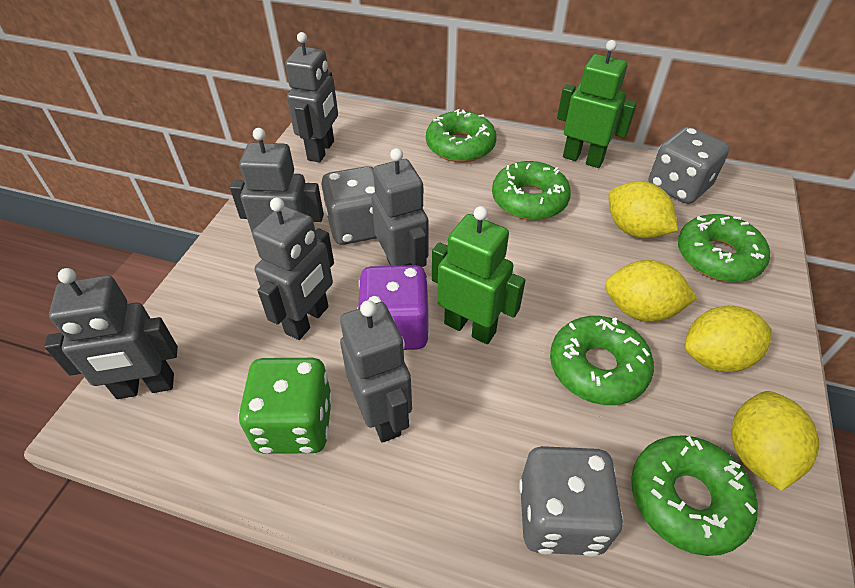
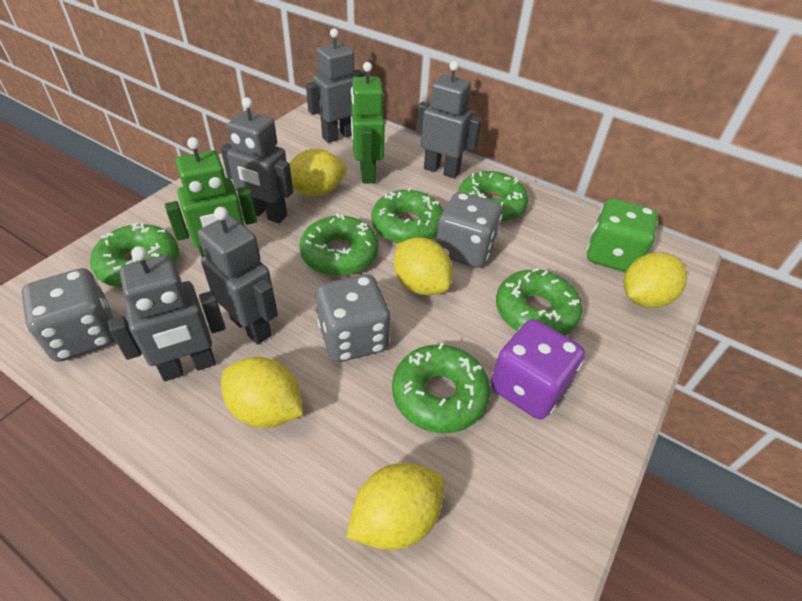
green donut: 5 -> 6
grey robot: 6 -> 5
yellow lemon: 4 -> 5

